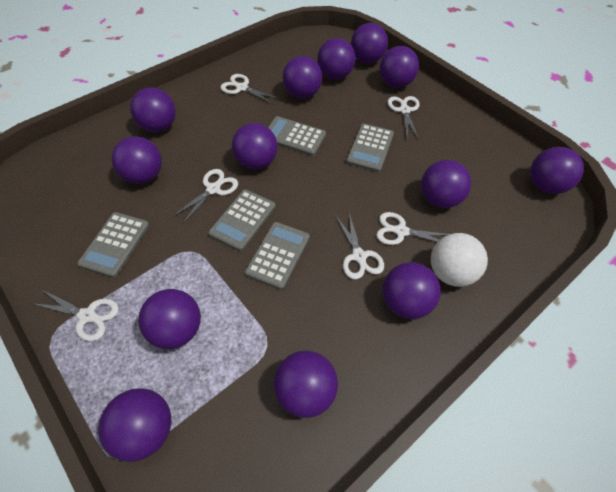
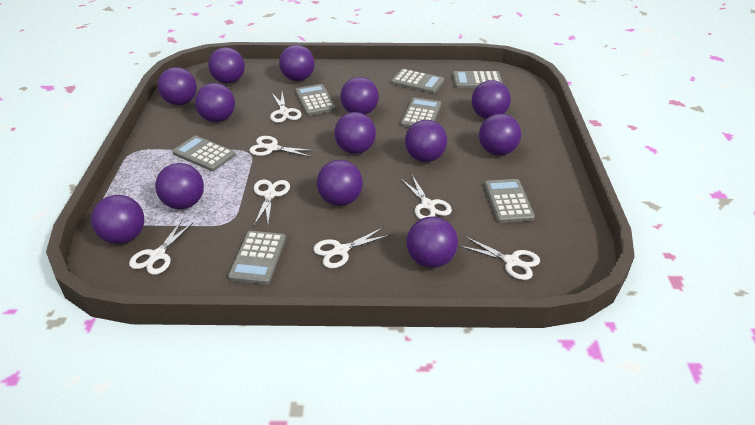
grey calculator: 5 -> 7
white ball: 1 -> 0
white scissors: 6 -> 7

